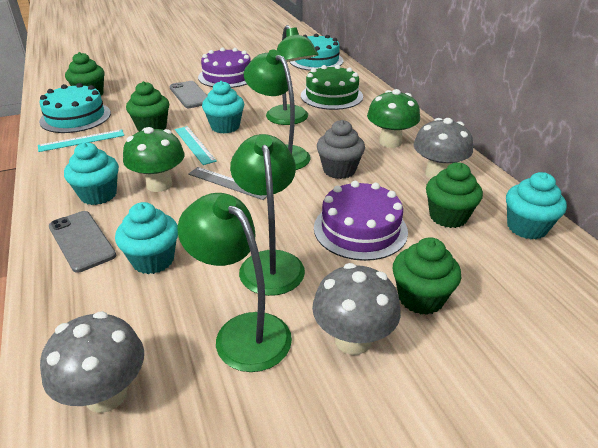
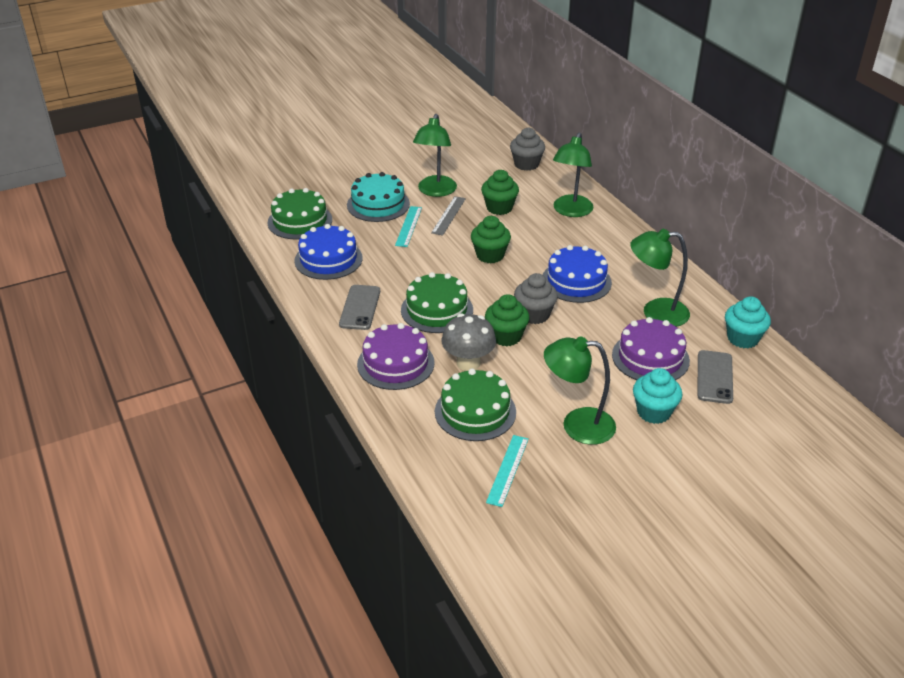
blue cake: 0 -> 2
green cake: 1 -> 3
green cupcake: 4 -> 3
green mushroom: 2 -> 0
grey cupcake: 1 -> 2
grey mushroom: 3 -> 1
turquoise cake: 2 -> 1
turquoise cupcake: 4 -> 2

